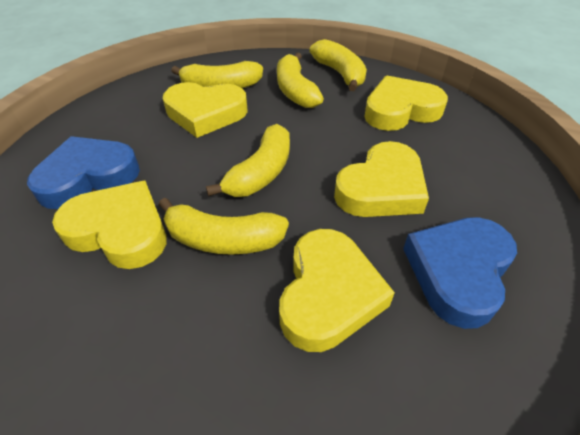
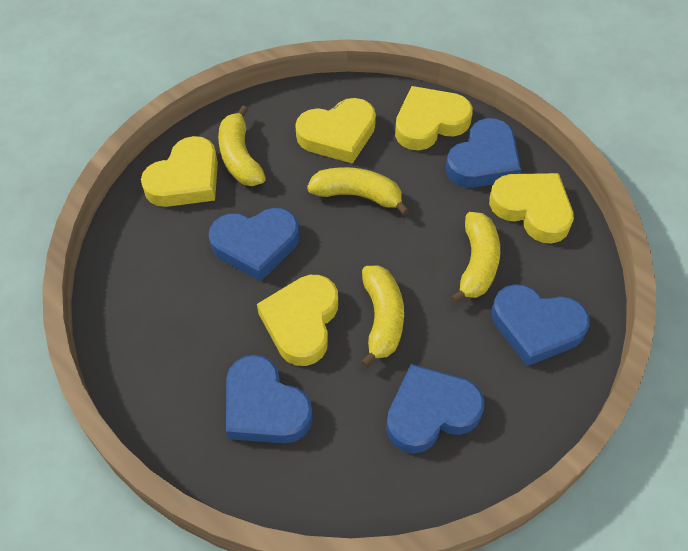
blue heart: 2 -> 5
yellow banana: 5 -> 4

